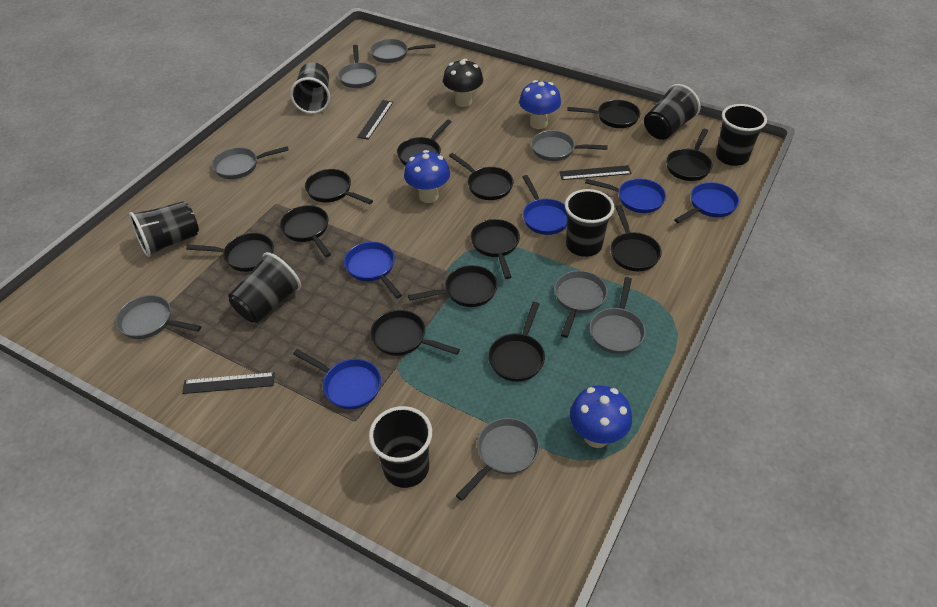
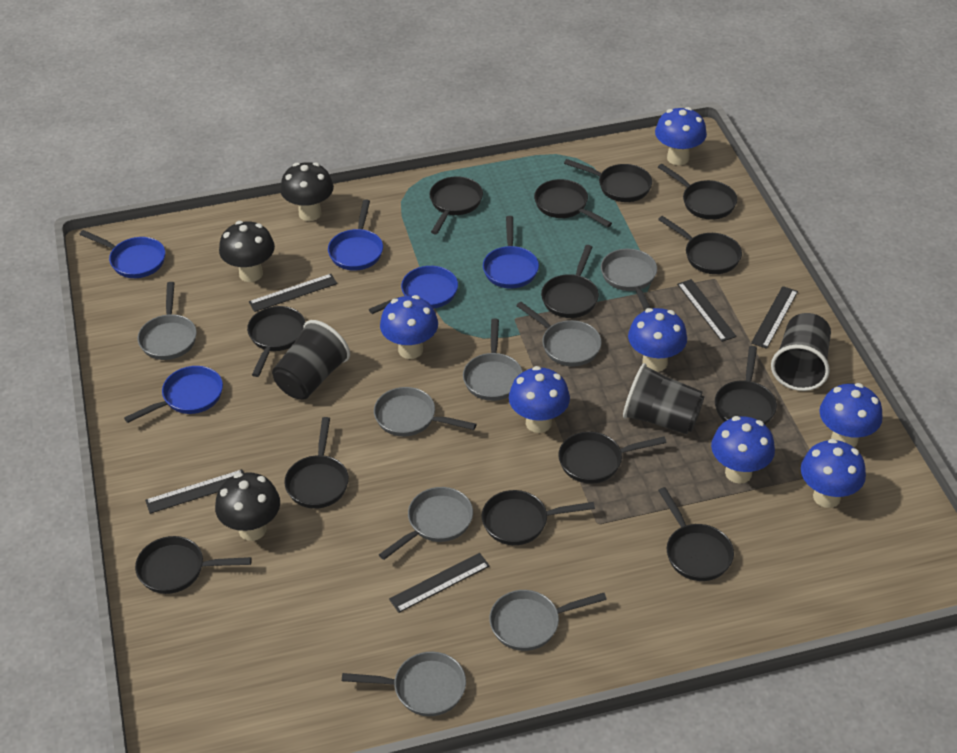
black cup: 7 -> 3
black mushroom: 1 -> 3
black pan: 12 -> 13
black ruler: 3 -> 5
blue mushroom: 3 -> 7

